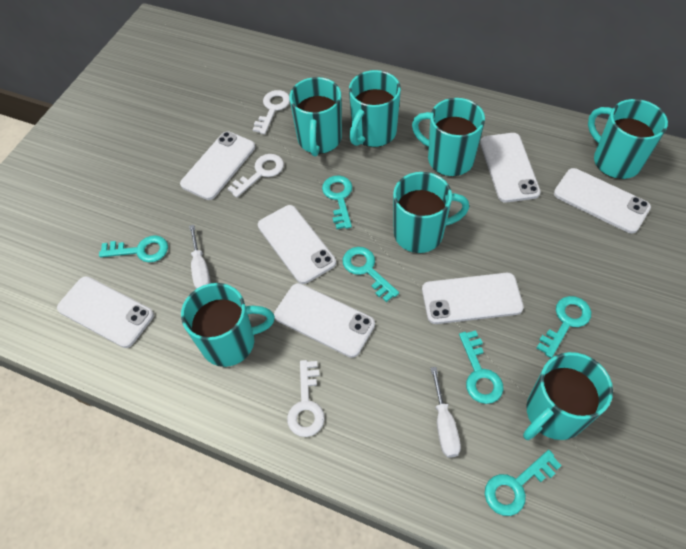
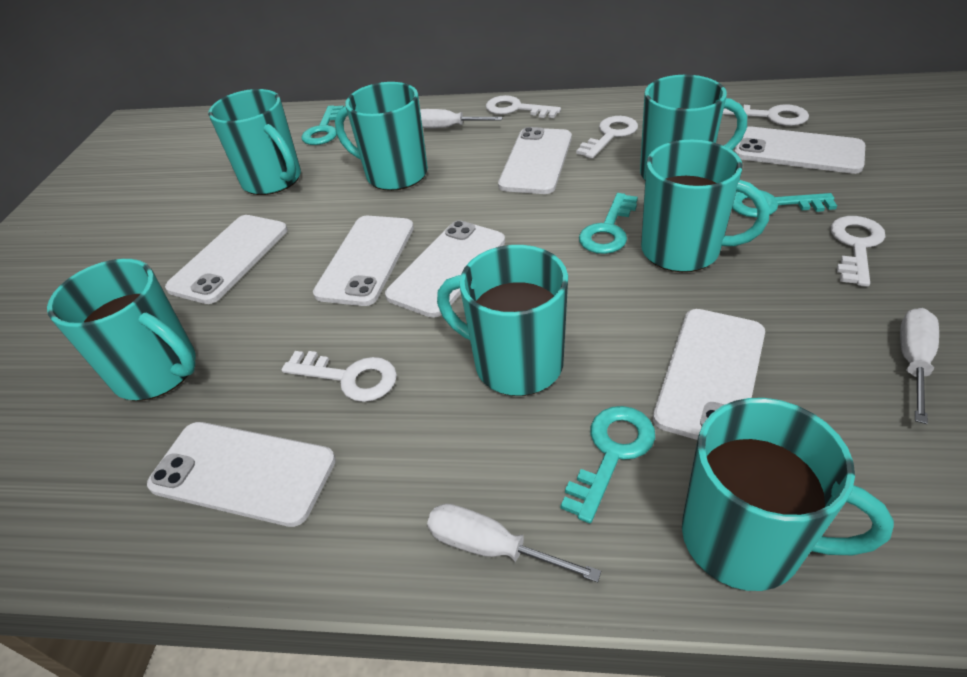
turquoise key: 6 -> 4
white key: 3 -> 5
white screwdriver: 2 -> 3

